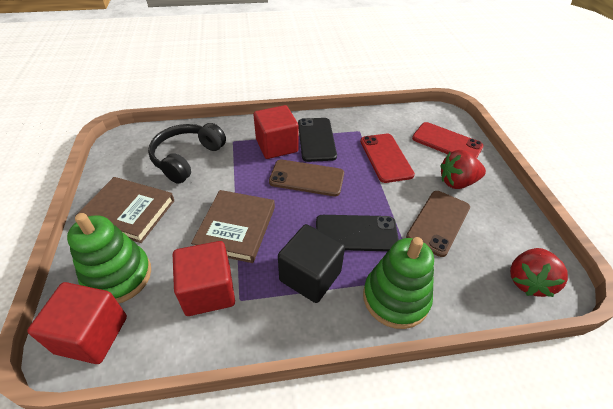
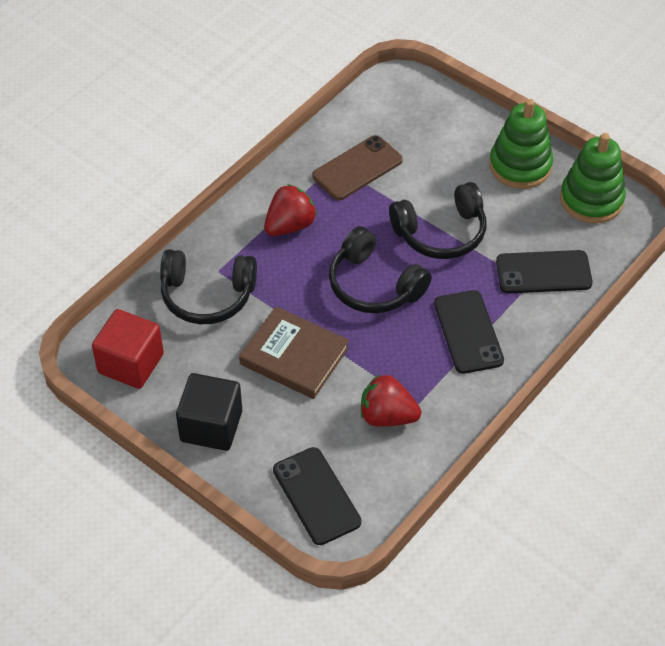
black headphones: 1 -> 3
black phone: 2 -> 3
brown book: 2 -> 1
brown phone: 2 -> 1
red cube: 3 -> 1
red phone: 2 -> 0

